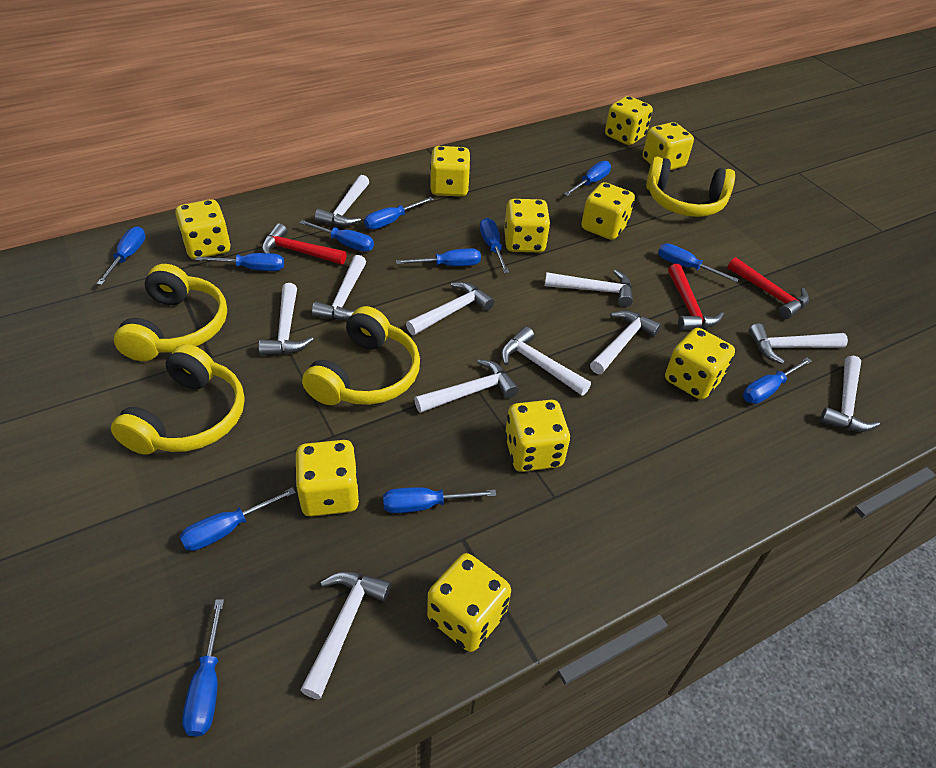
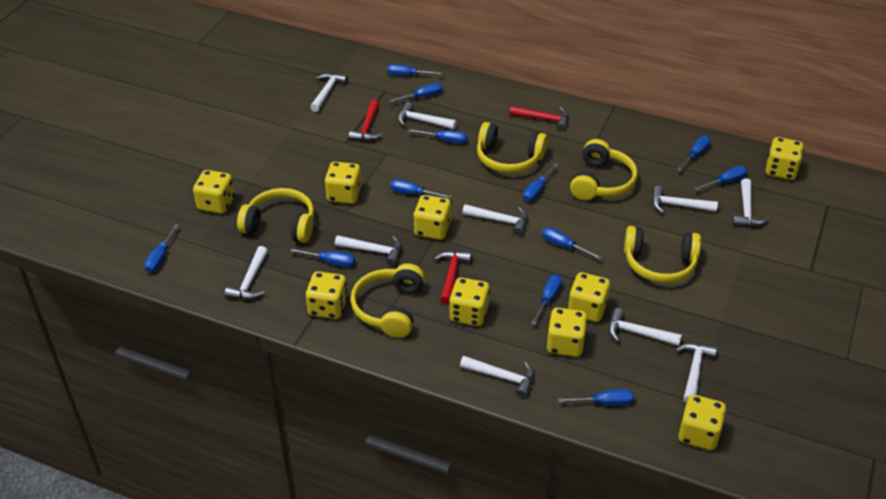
white hammer: 11 -> 10
yellow dice: 10 -> 9
yellow headphones: 4 -> 5

